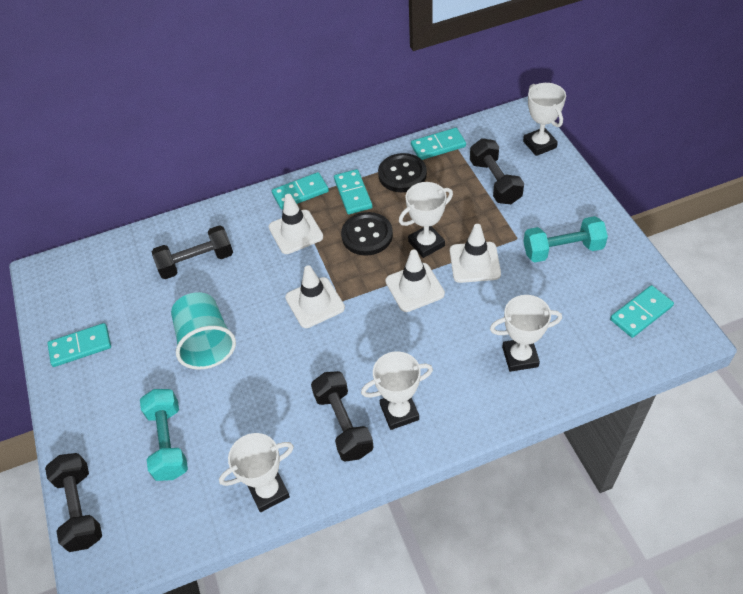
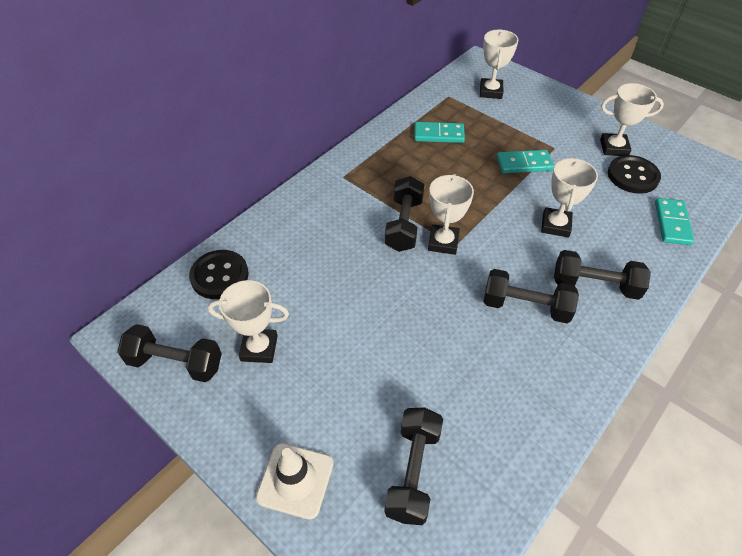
black dumbbell: 4 -> 5
turquoise cup: 1 -> 0
turquoise domino: 5 -> 3
turquoise dumbbell: 2 -> 0
white traffic cone: 4 -> 1

